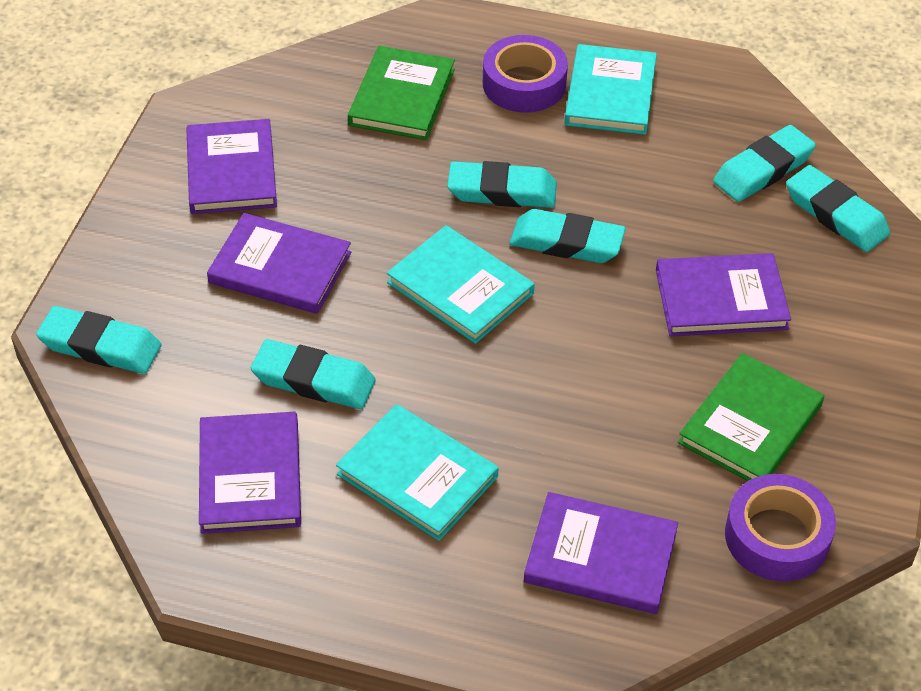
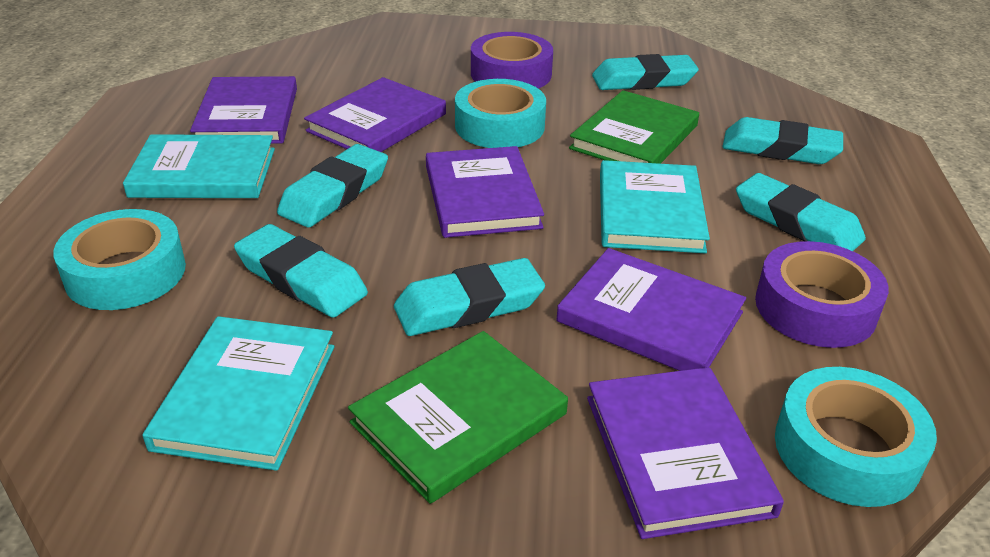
turquoise tape: 0 -> 3

